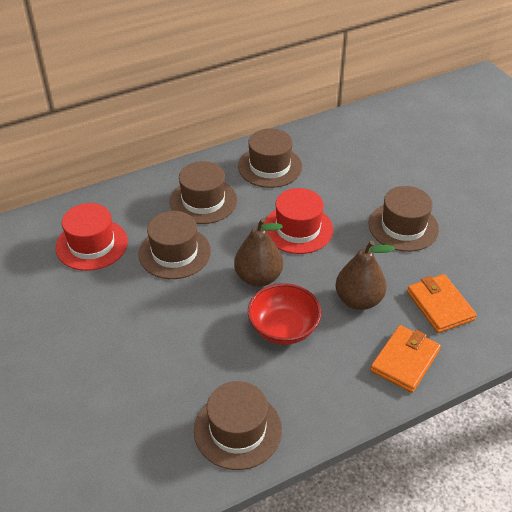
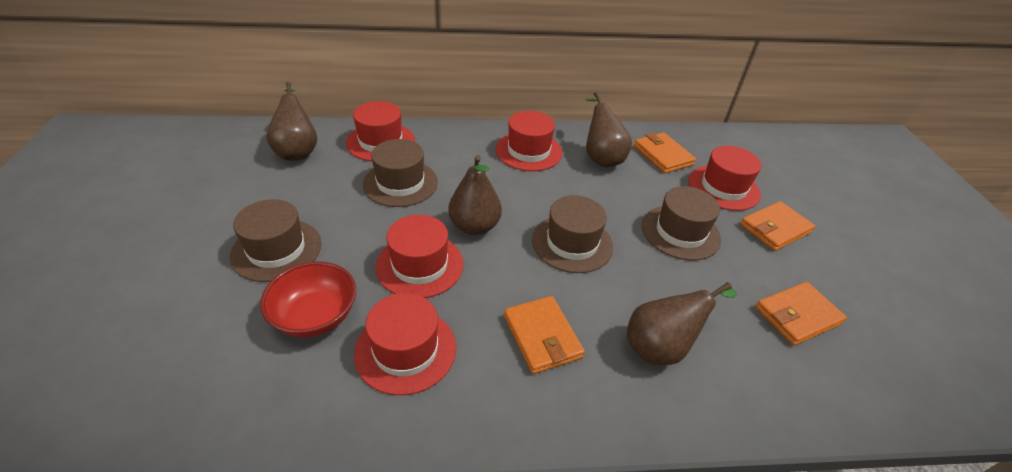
brown hat: 5 -> 4
brown pear: 2 -> 4
orange wallet: 2 -> 4
red hat: 2 -> 5

